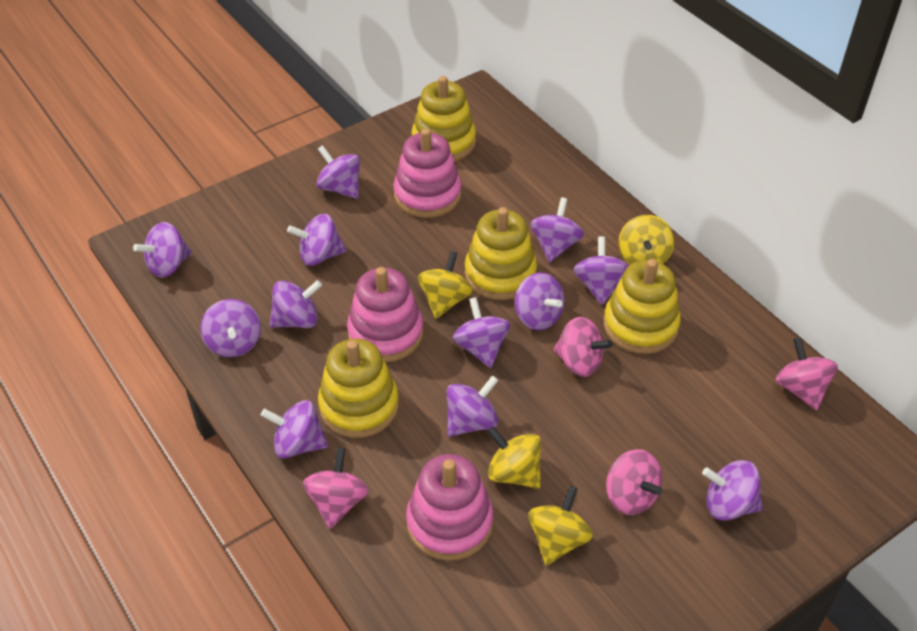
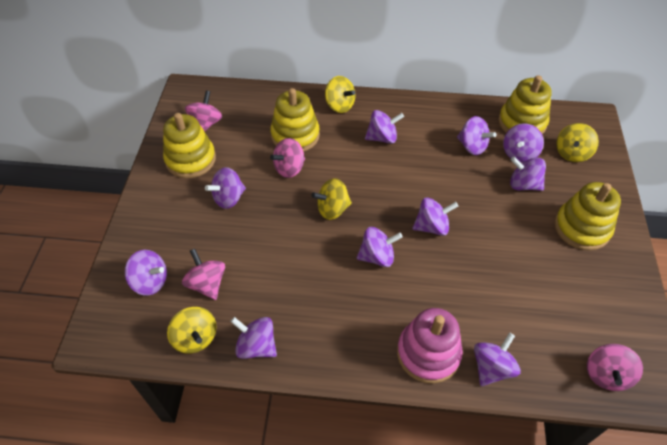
pink stacking toy: 3 -> 1
purple spinning top: 12 -> 10

